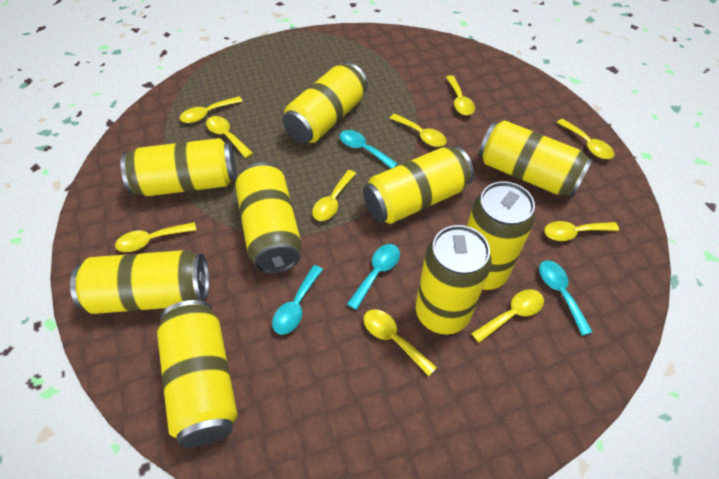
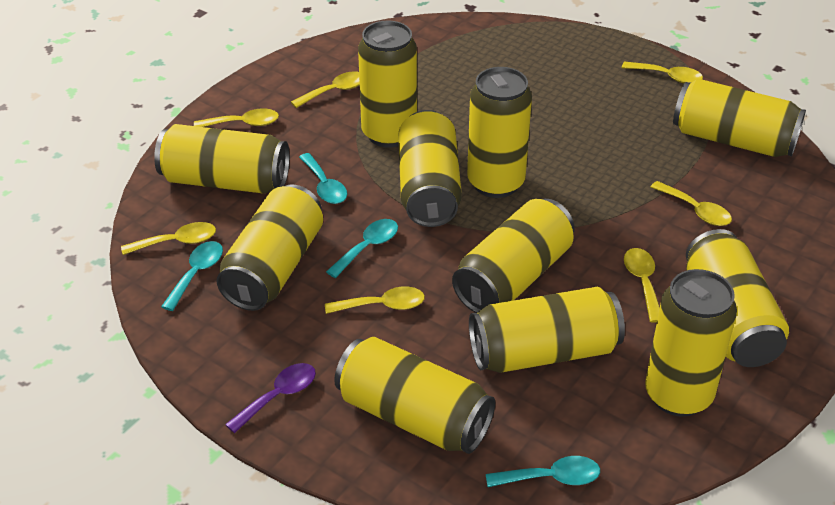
purple spoon: 0 -> 1
yellow can: 9 -> 11
yellow spoon: 10 -> 7

